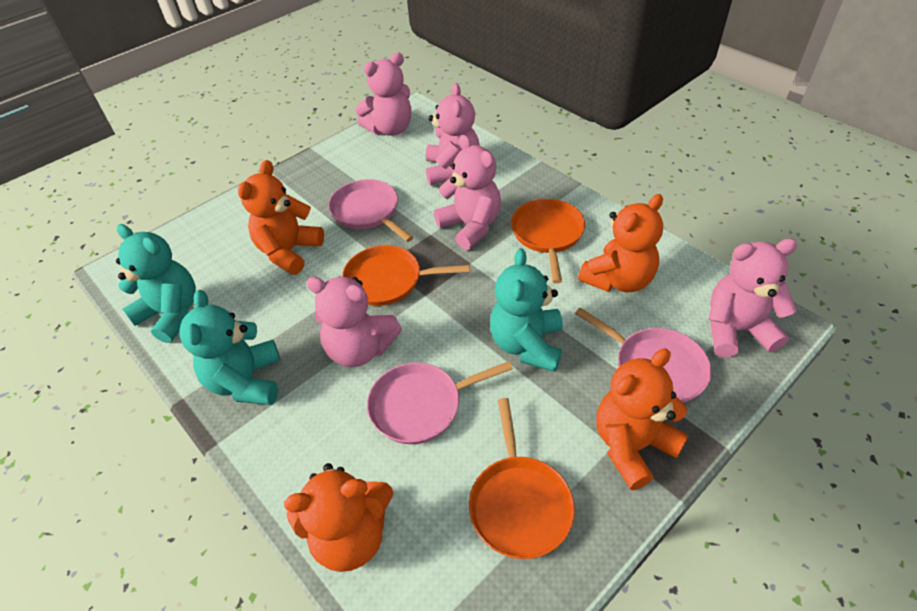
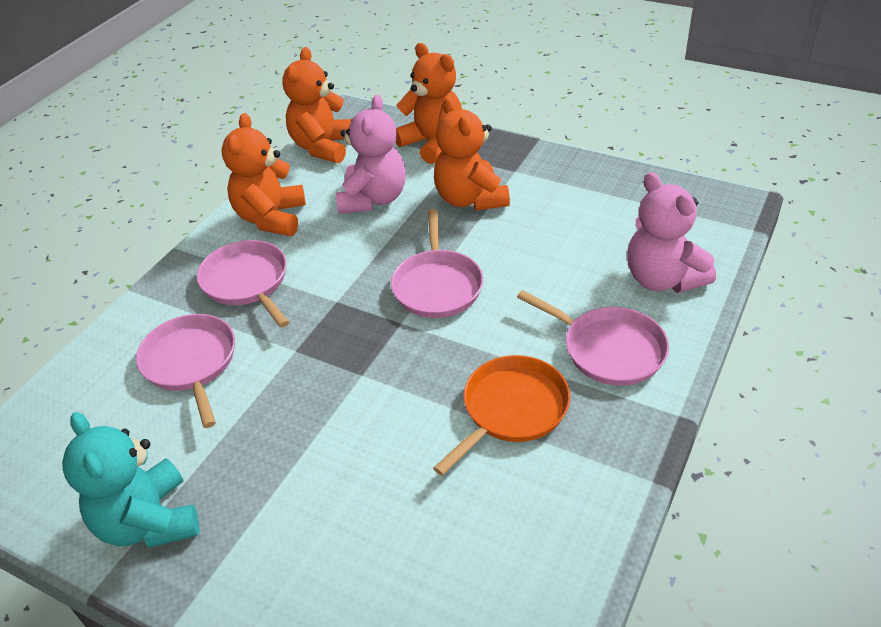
orange pan: 3 -> 1
pink pan: 3 -> 4
pink teddy bear: 5 -> 2
turquoise teddy bear: 3 -> 1

